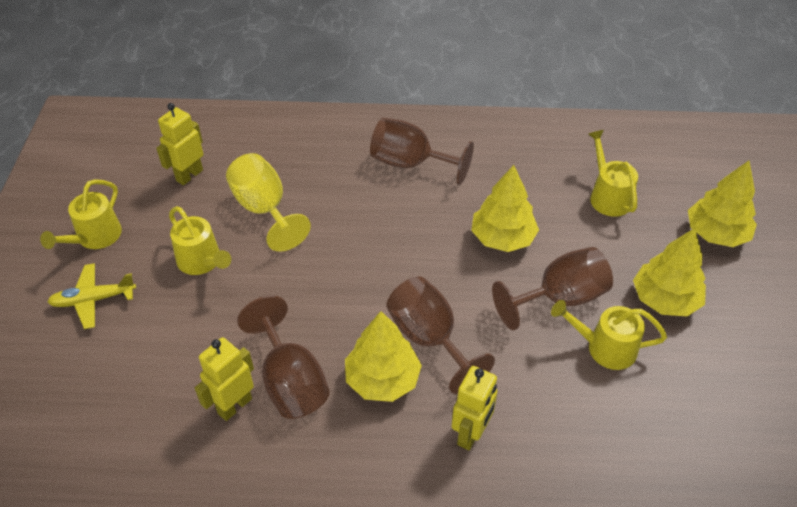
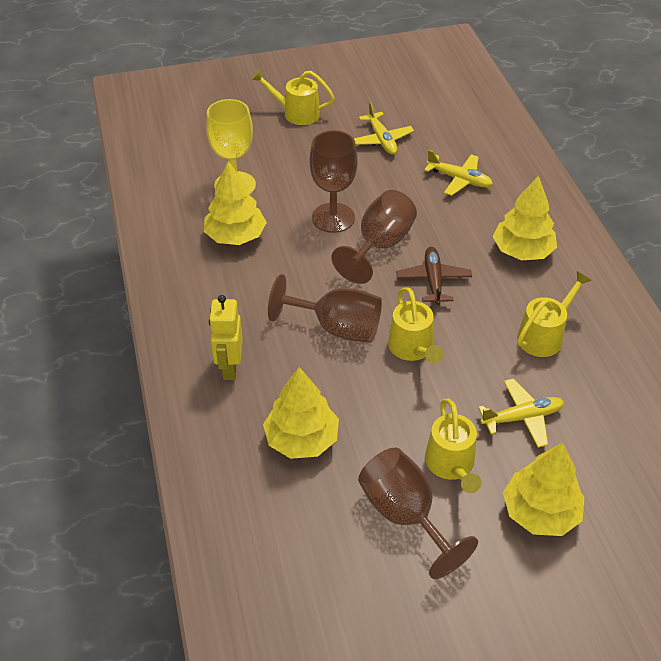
brown plane: 0 -> 1
yellow plane: 1 -> 3
yellow robot: 3 -> 1

